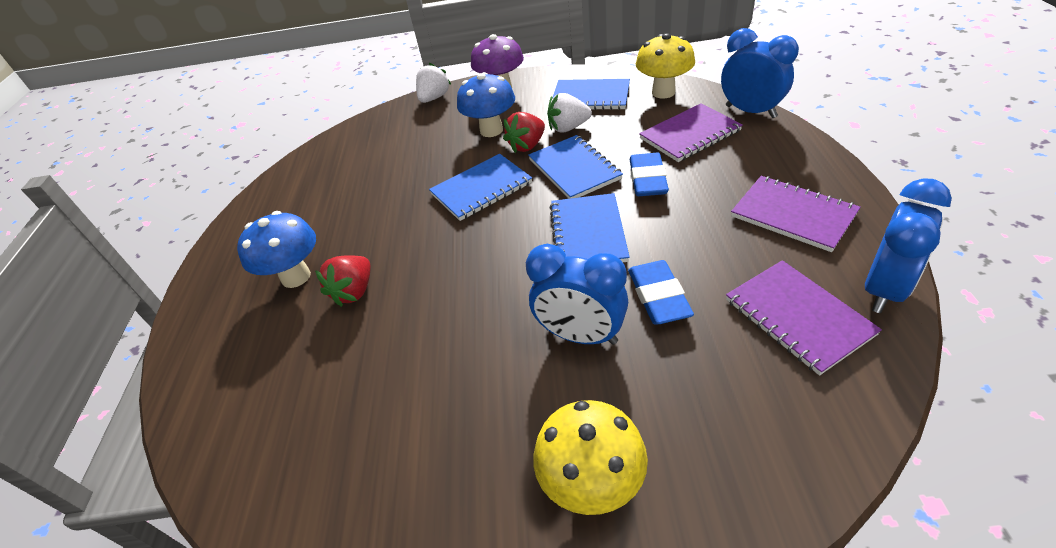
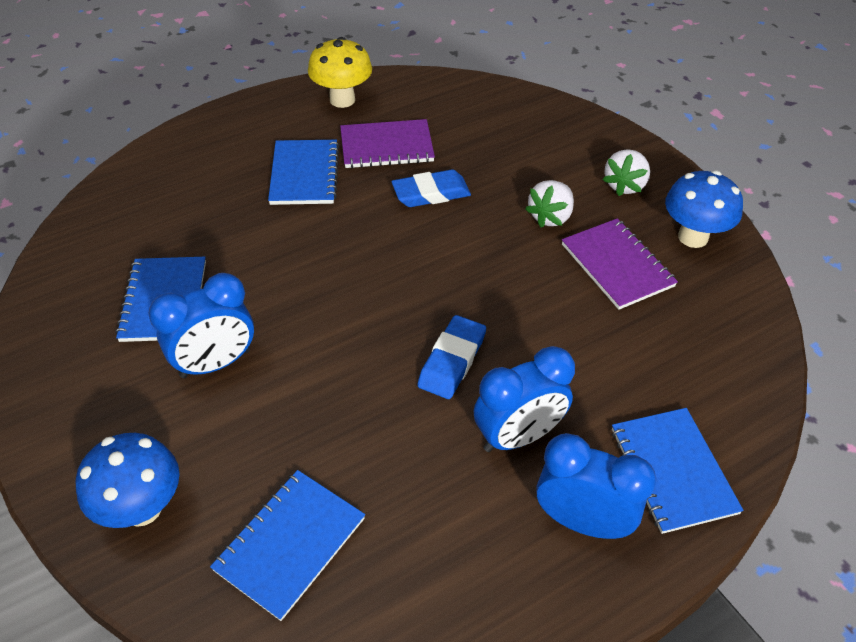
purple mushroom: 1 -> 0
purple notebook: 3 -> 2
red strawberry: 2 -> 0
yellow mushroom: 2 -> 1

